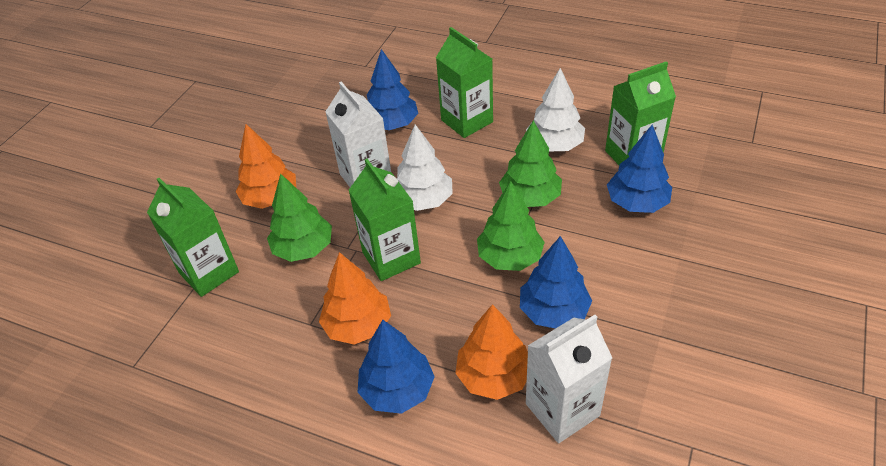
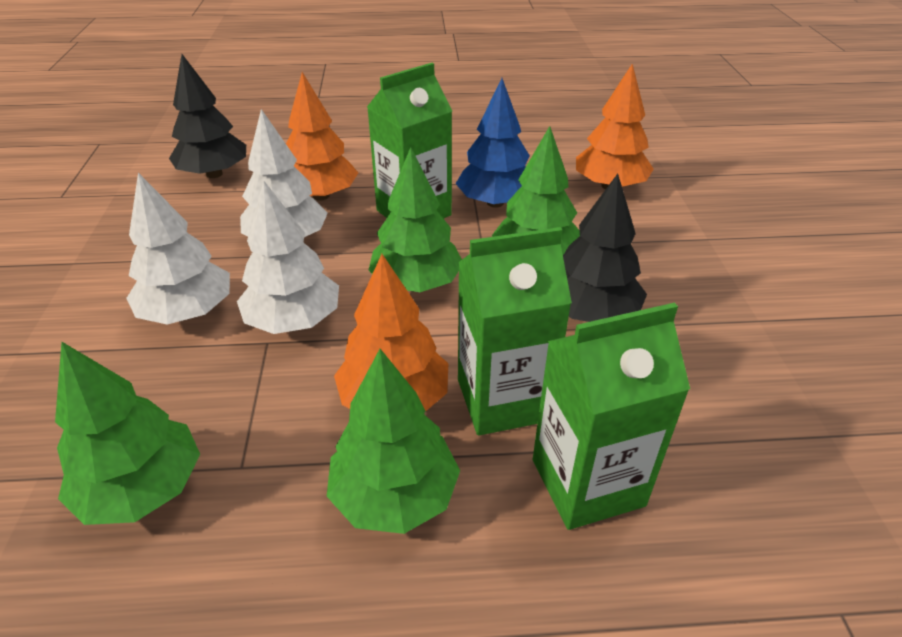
black tree: 0 -> 2
blue tree: 4 -> 1
green carton: 4 -> 3
green tree: 3 -> 4
white carton: 2 -> 0
white tree: 2 -> 3

